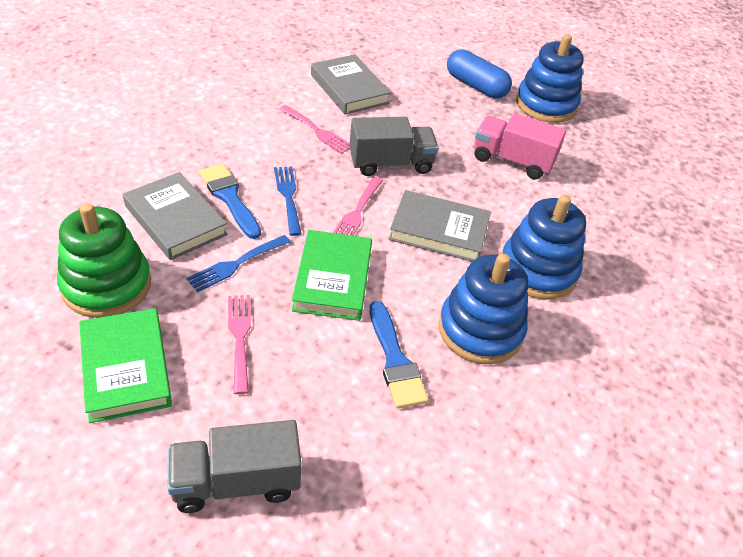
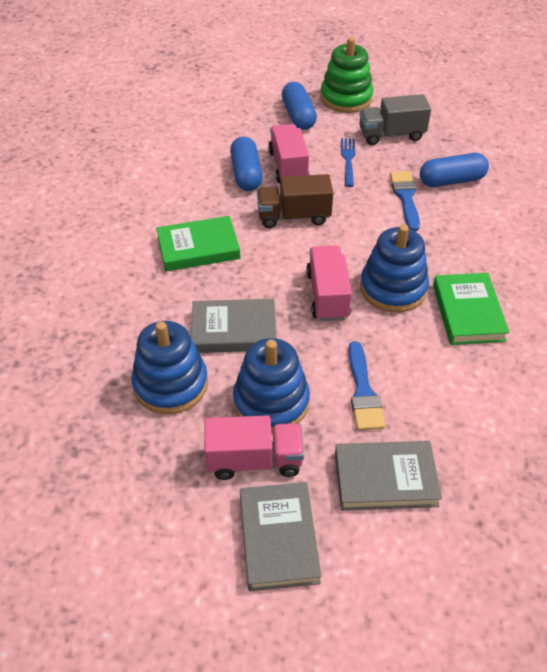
blue capsule: 1 -> 3
blue fork: 2 -> 1
brown truck: 0 -> 1
grey truck: 2 -> 1
pink fork: 3 -> 0
pink truck: 1 -> 3

